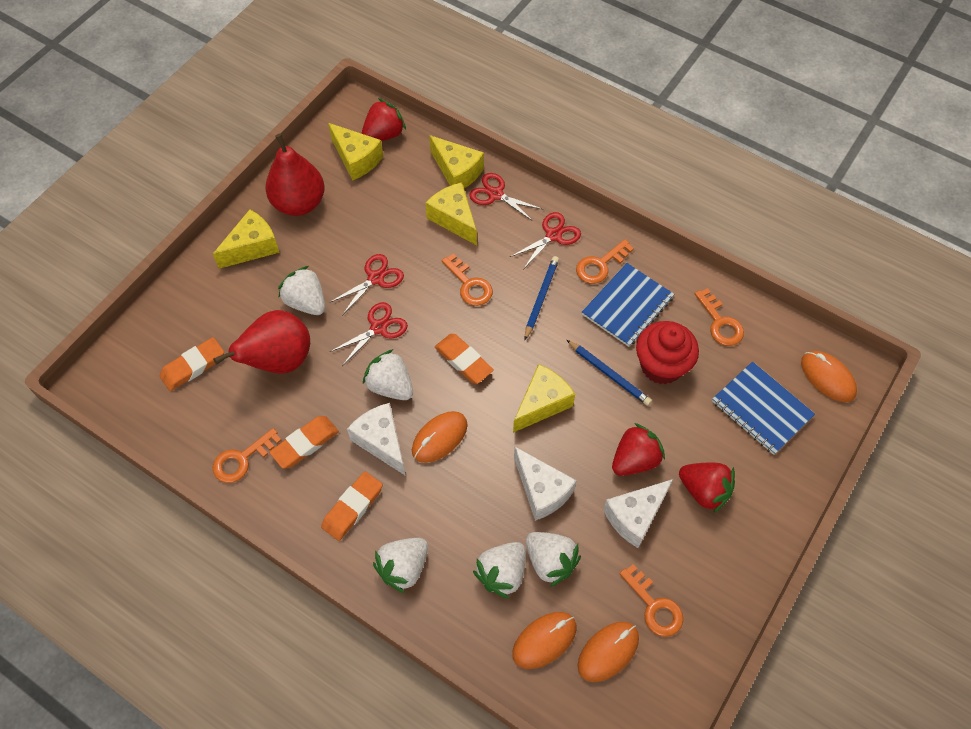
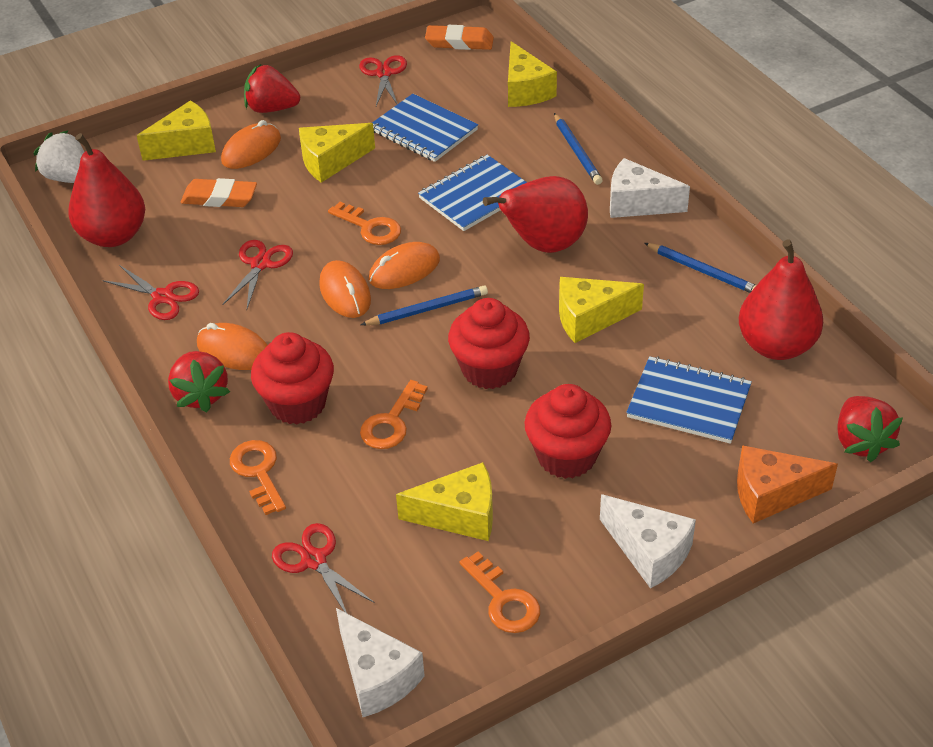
blue notebook: 2 -> 3
blue pencil: 2 -> 3
orange cheese: 0 -> 1
orange eraser: 4 -> 2
orange key: 5 -> 4
red cupcake: 1 -> 3
red pear: 2 -> 3
white strawberry: 5 -> 1

